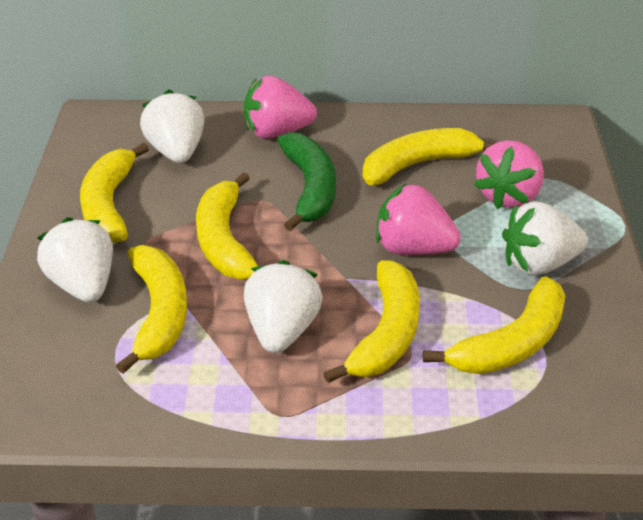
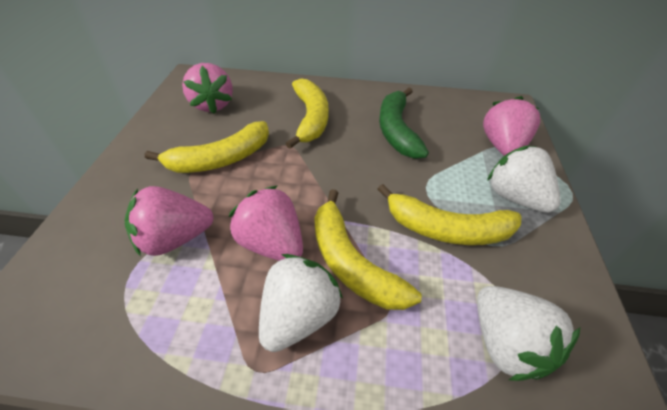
pink strawberry: 3 -> 4
white strawberry: 4 -> 3
yellow banana: 6 -> 4

